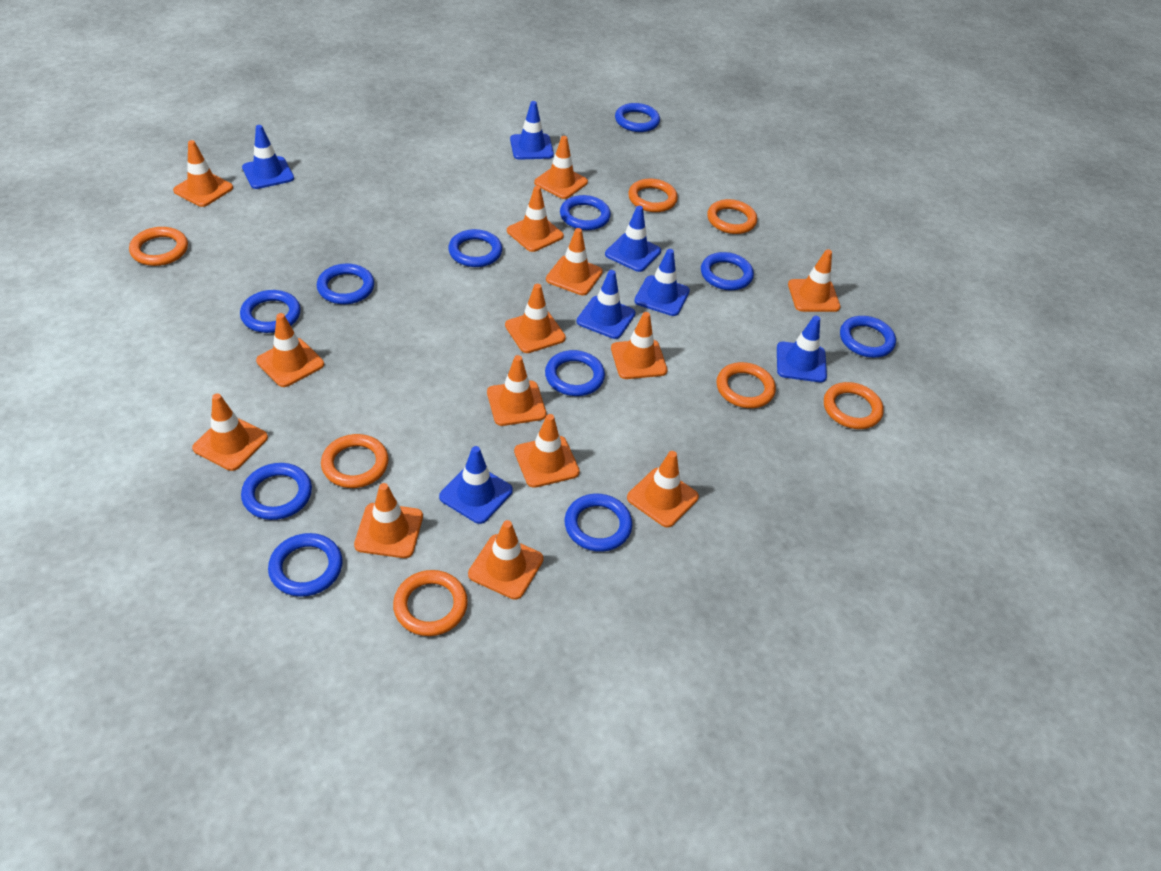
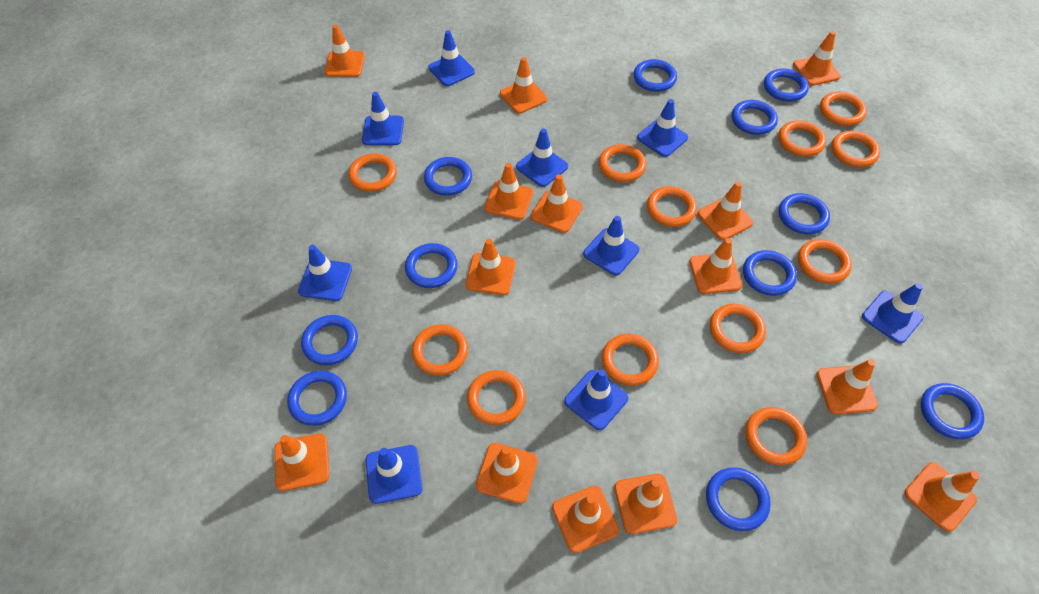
blue traffic cone: 7 -> 9
orange ring: 7 -> 12

